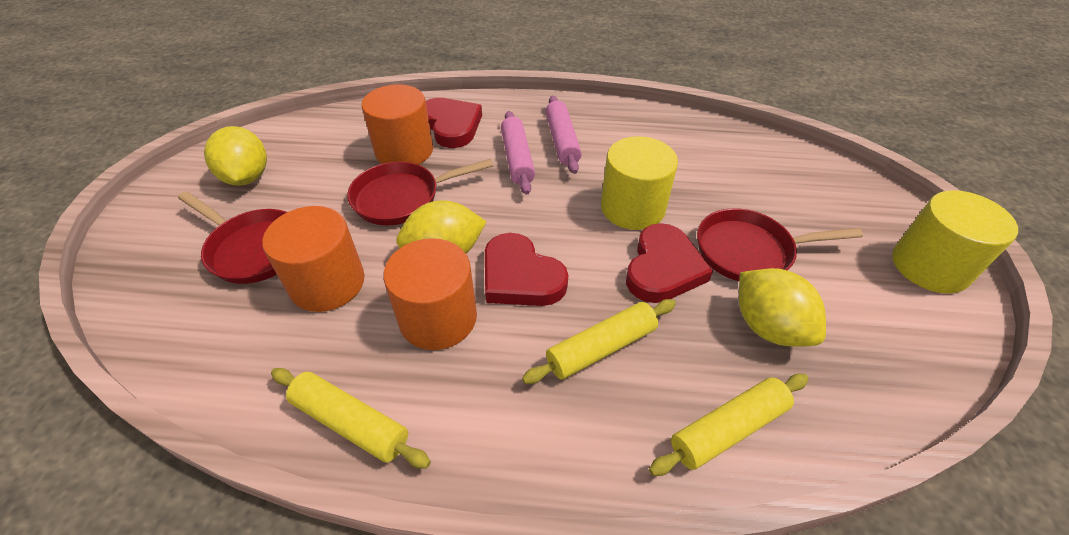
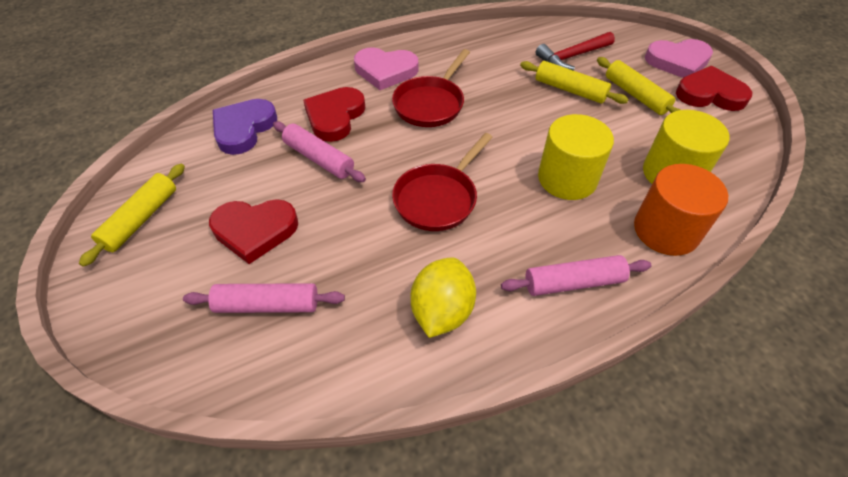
orange cylinder: 3 -> 1
pink heart: 0 -> 2
pink rolling pin: 2 -> 3
purple heart: 0 -> 1
red hammer: 0 -> 1
red pan: 3 -> 2
yellow lemon: 3 -> 1

